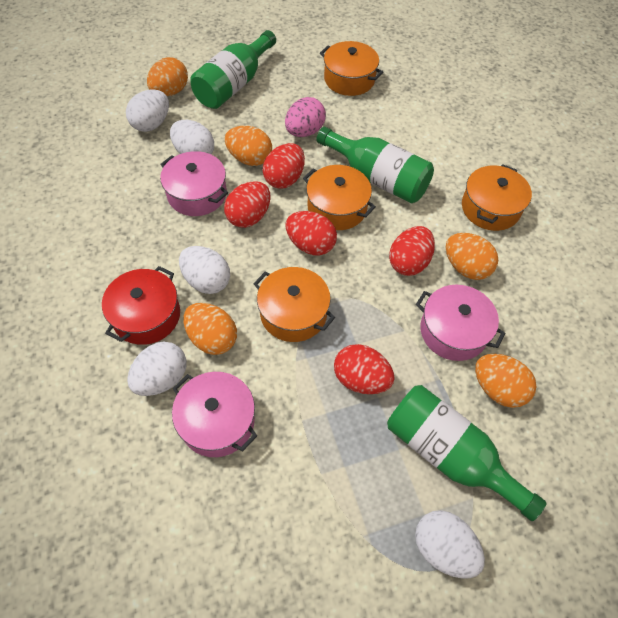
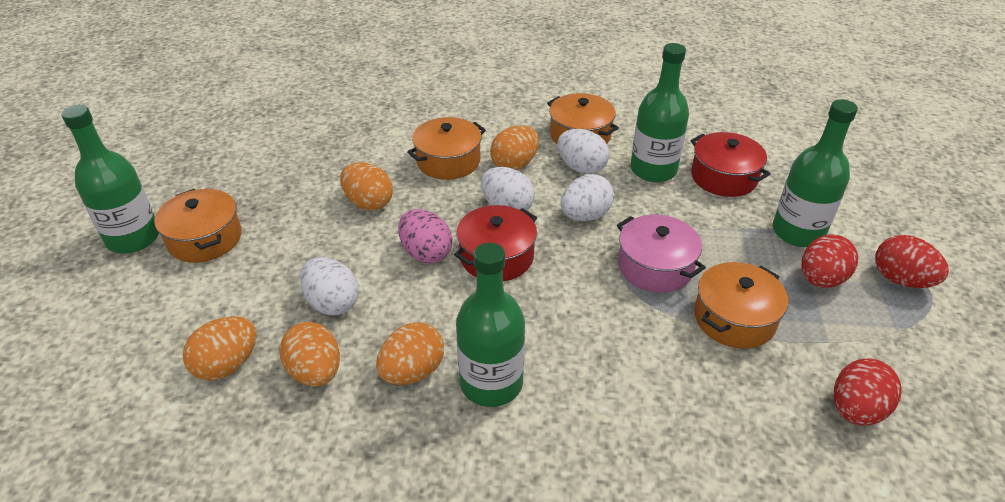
green bottle: 3 -> 4
pink pot: 3 -> 1
red egg: 5 -> 3
red pot: 1 -> 2
white egg: 5 -> 4

